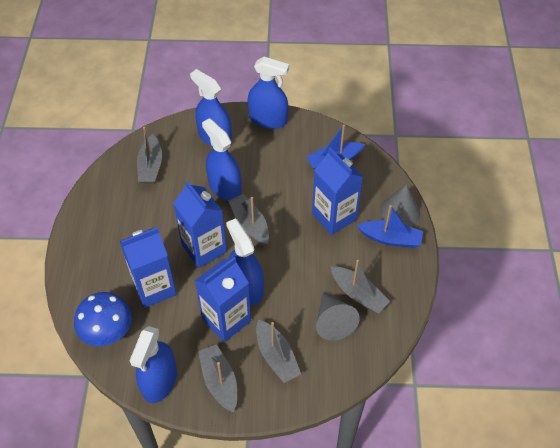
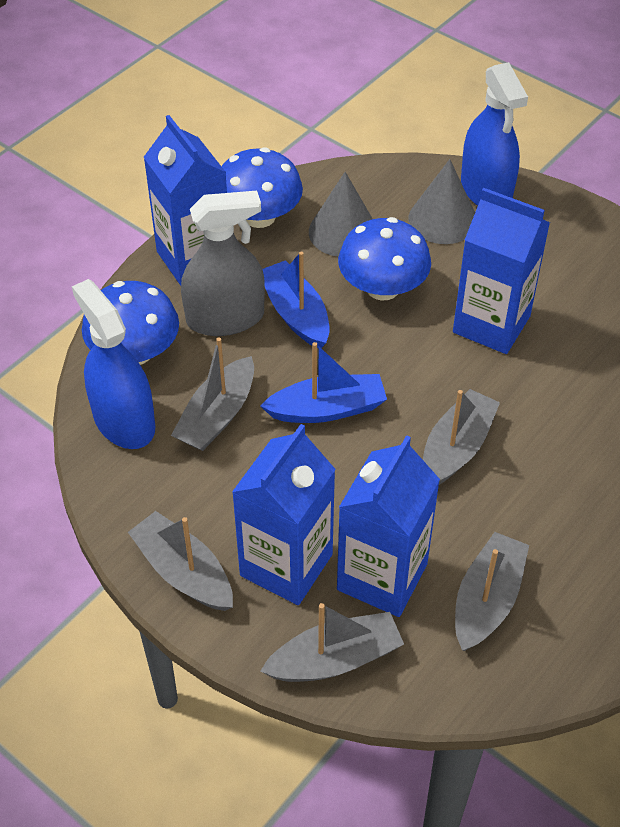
blue mushroom: 1 -> 3
blue spray bottle: 5 -> 2
grey spray bottle: 0 -> 1

